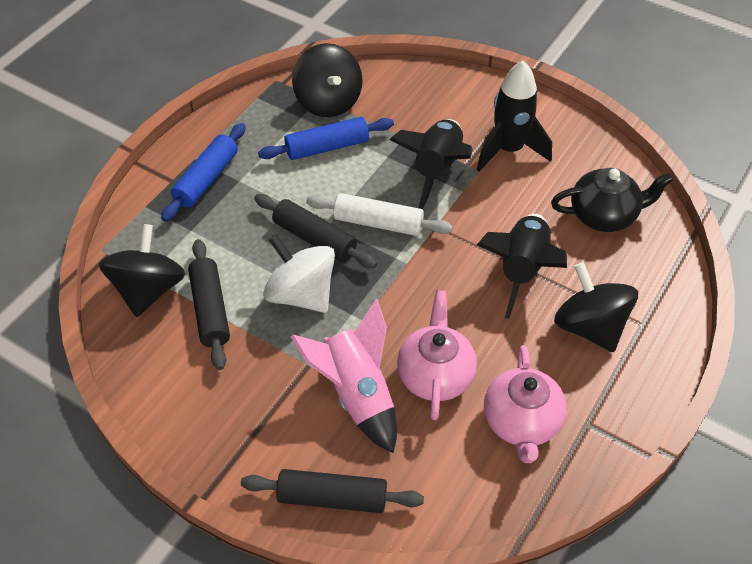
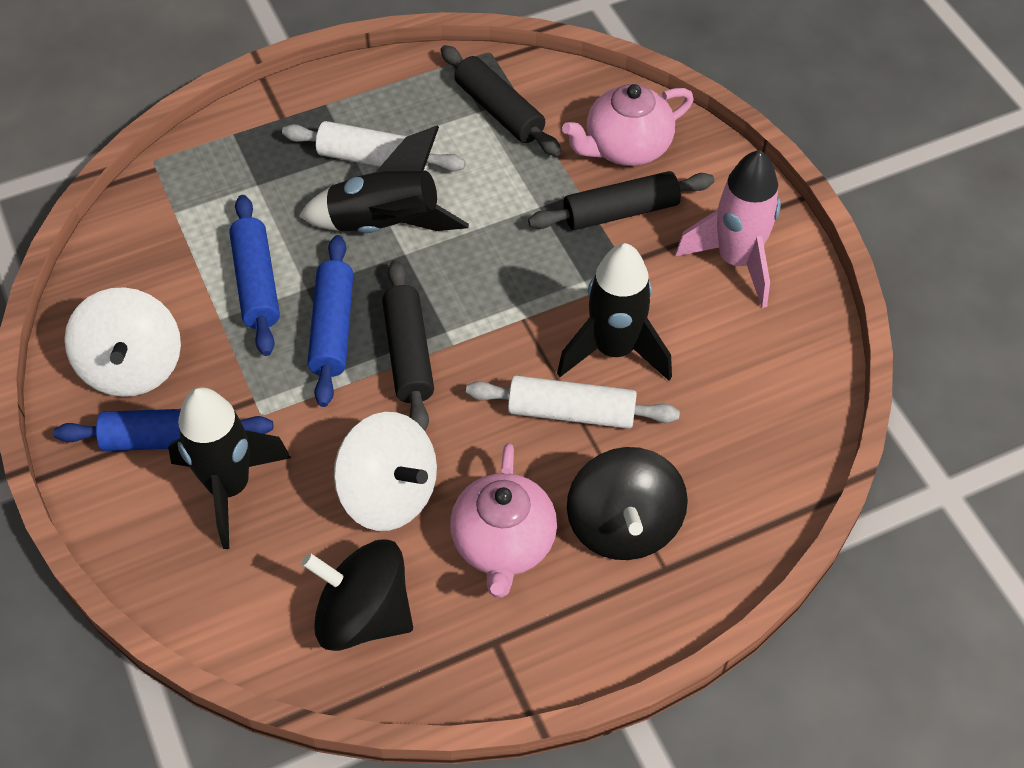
black spinning top: 3 -> 2
black teapot: 1 -> 0
blue rolling pin: 2 -> 3
white rolling pin: 1 -> 2
white spinning top: 1 -> 2

